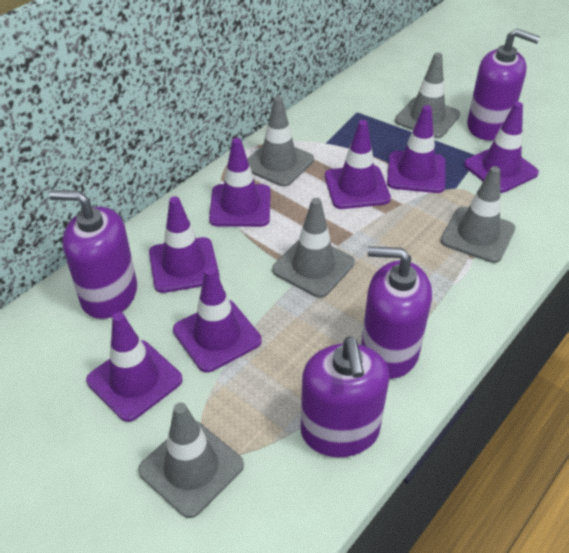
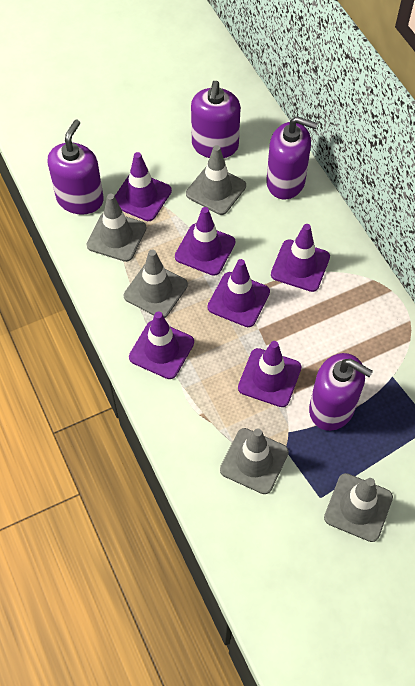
purple traffic cone: 7 -> 6

